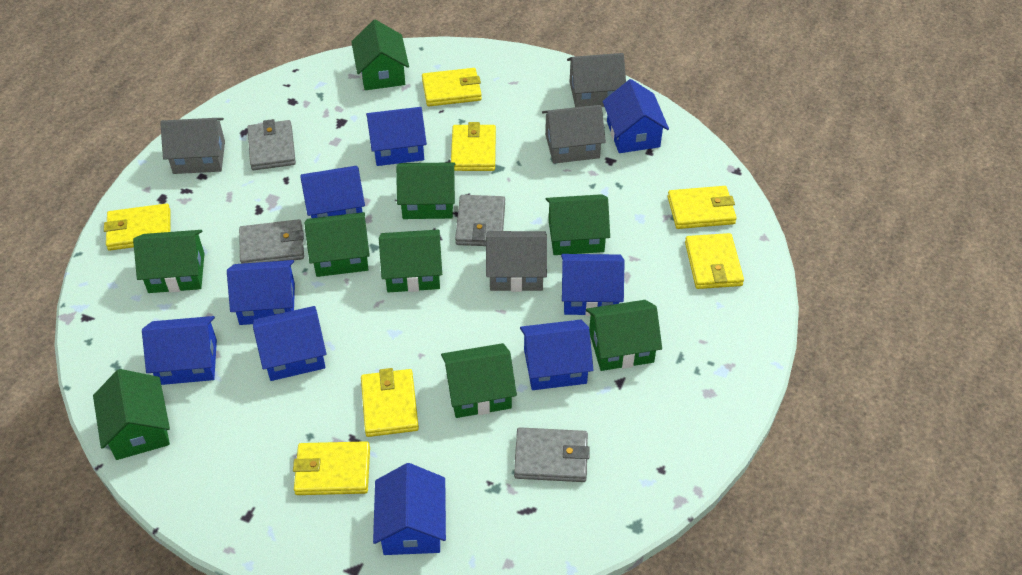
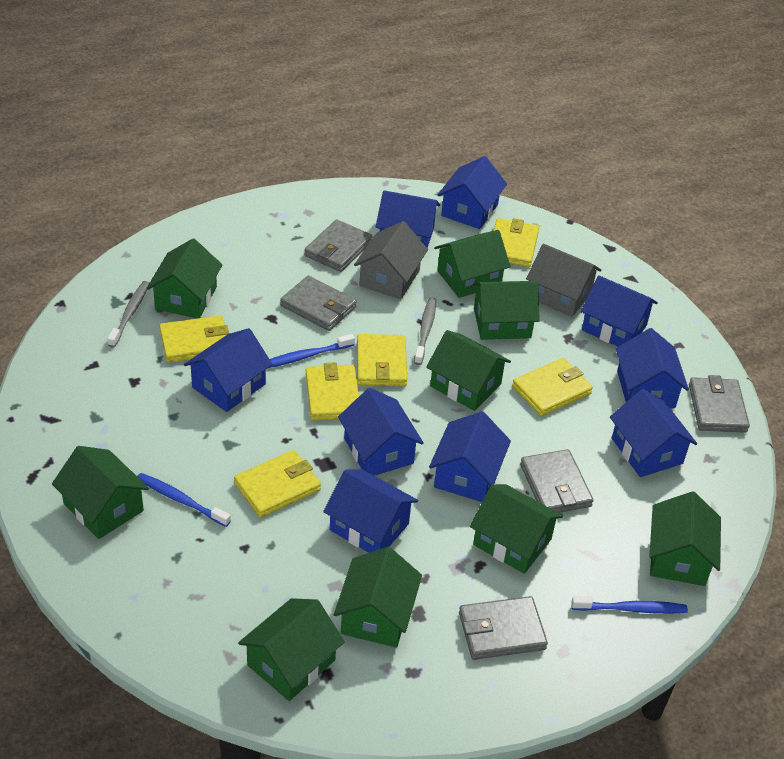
blue toothbrush: 0 -> 3
grey house: 4 -> 2
grey toothbrush: 0 -> 2
grey wallet: 4 -> 5
yellow wallet: 7 -> 6

